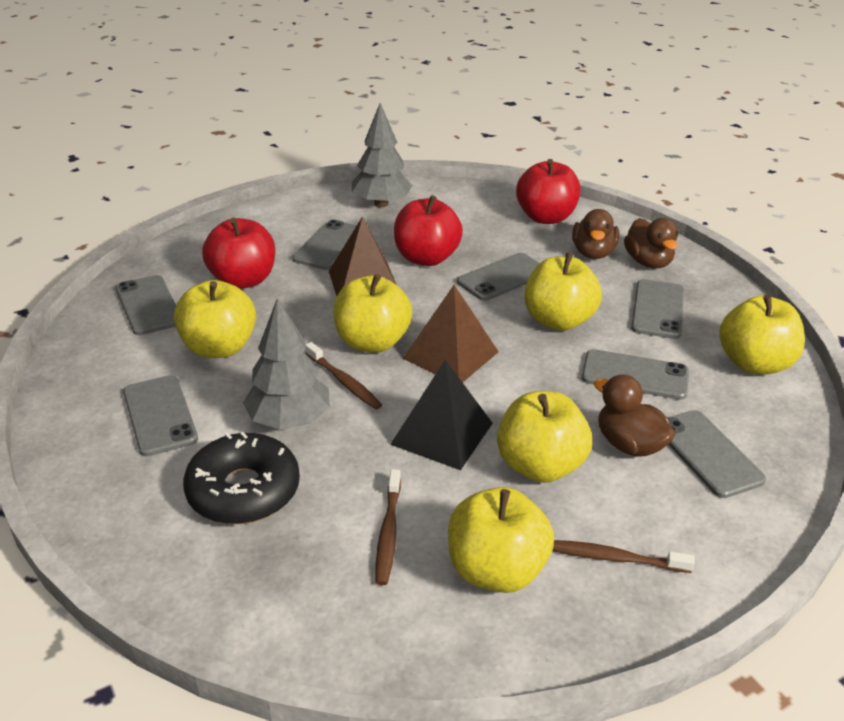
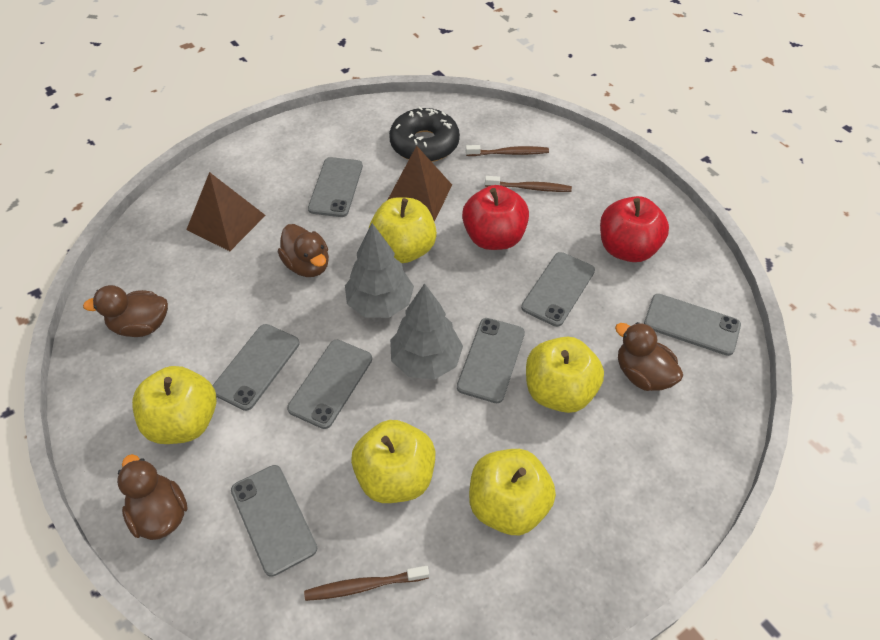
black pyramid: 1 -> 0
brown duck: 3 -> 4
red apple: 3 -> 2
yellow apple: 6 -> 5

